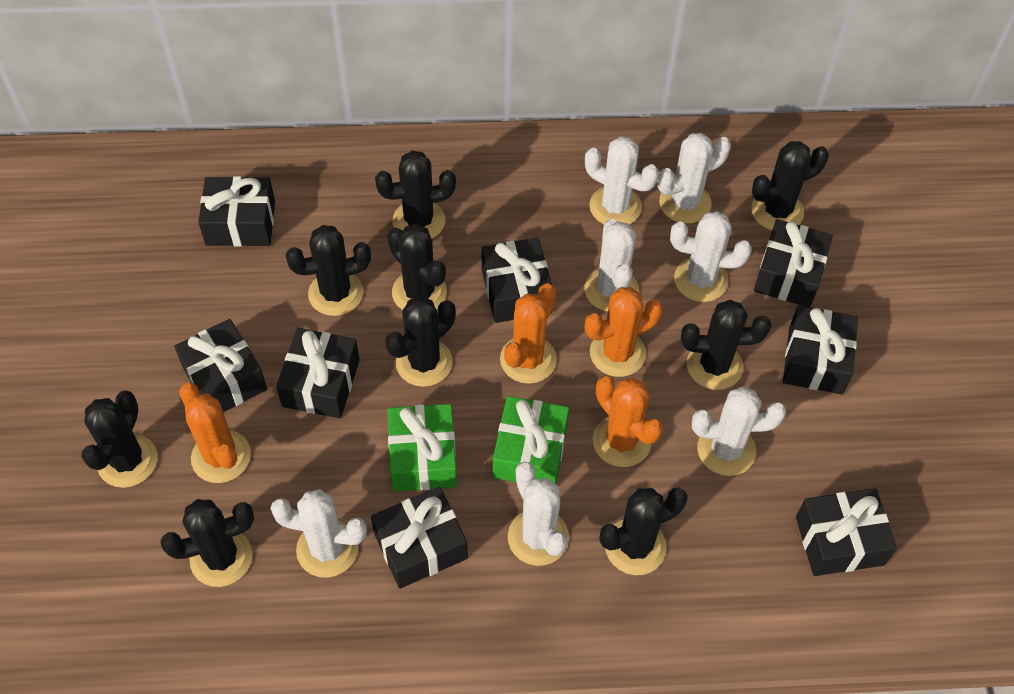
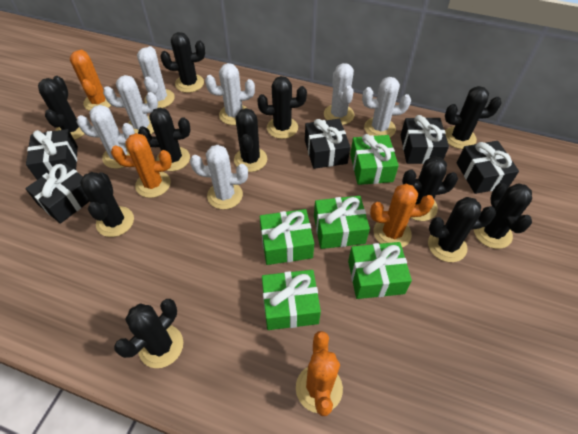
black cactus: 9 -> 11
black gift: 8 -> 5
green gift: 2 -> 5

